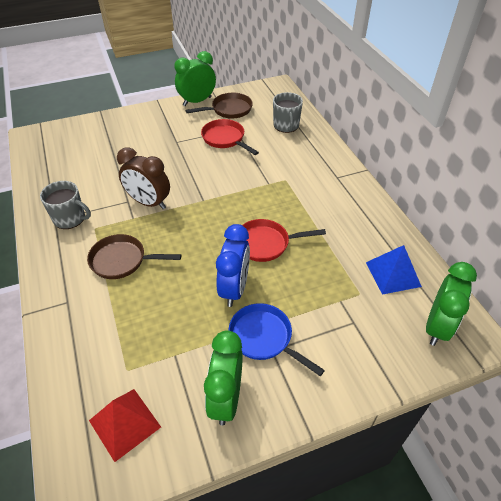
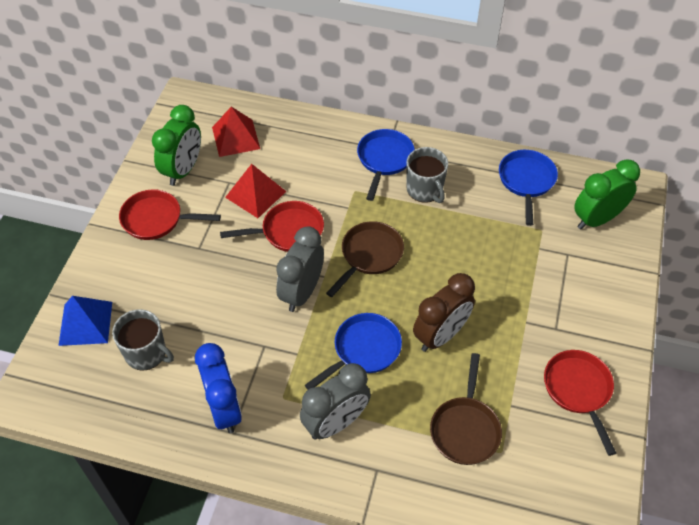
blue pan: 1 -> 3
green clock: 3 -> 2
grey clock: 0 -> 2
red pan: 2 -> 3
red pyramid: 1 -> 2

